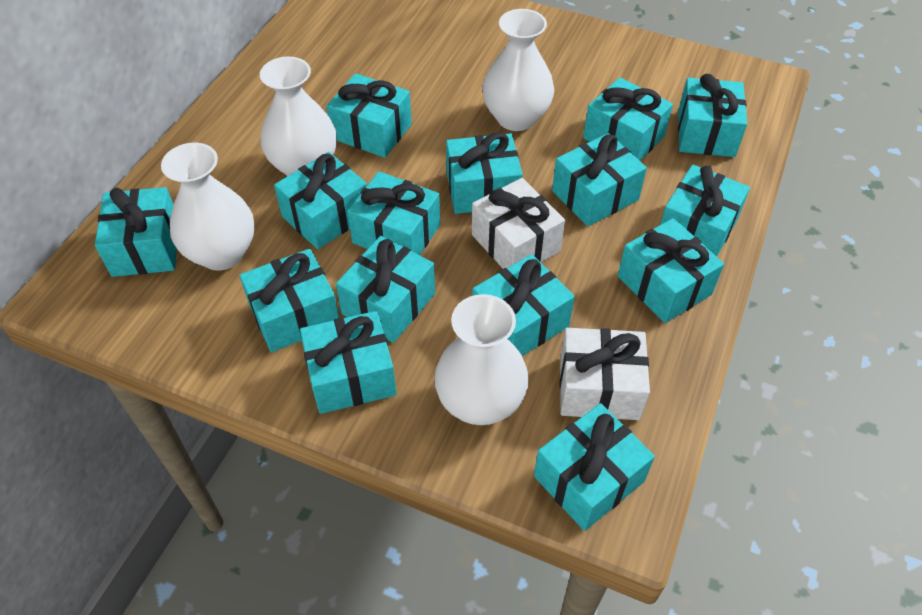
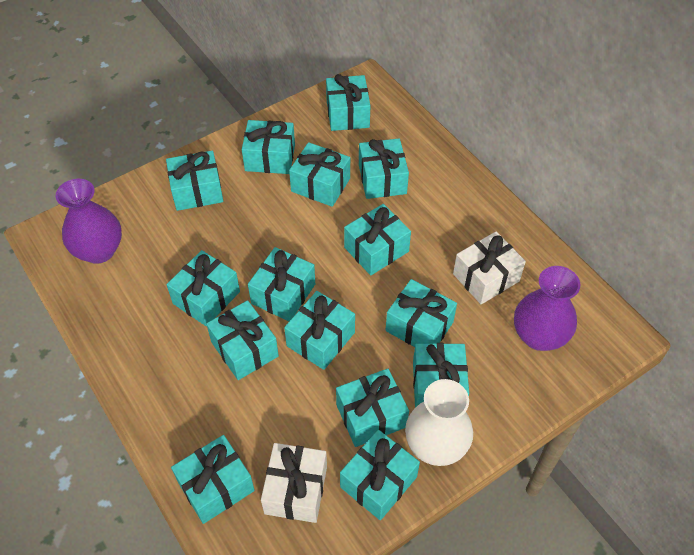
purple vase: 0 -> 2
white vase: 4 -> 1

